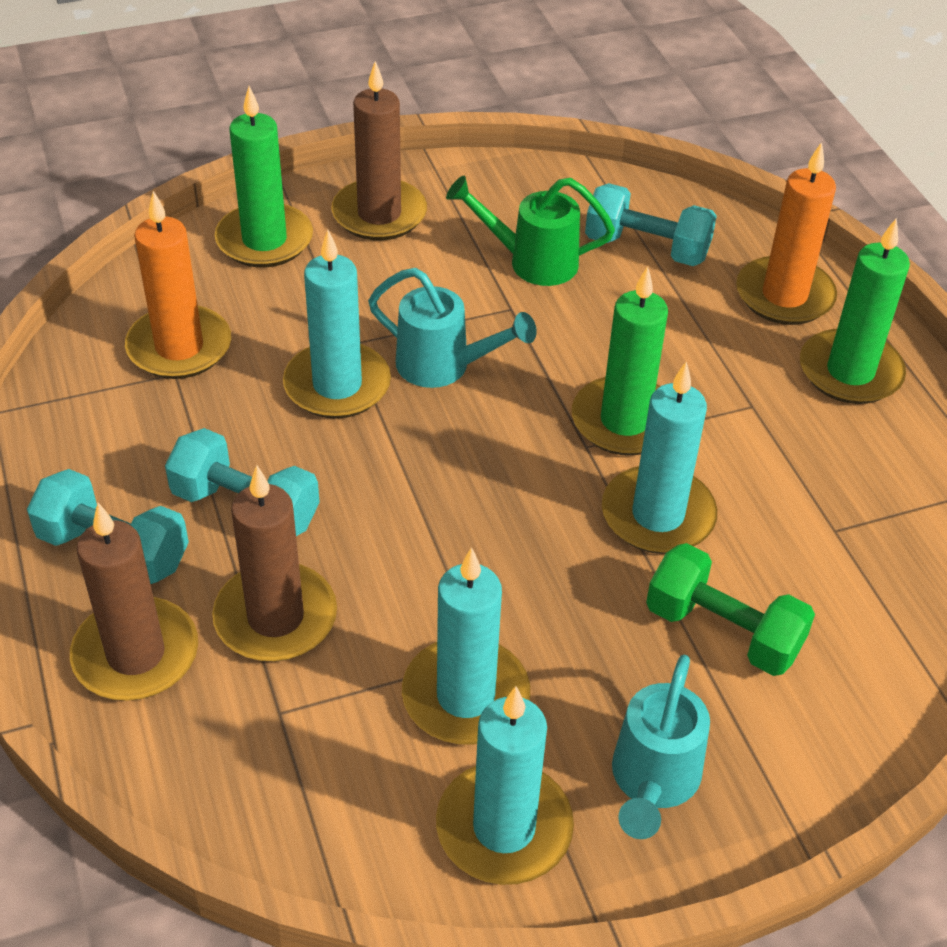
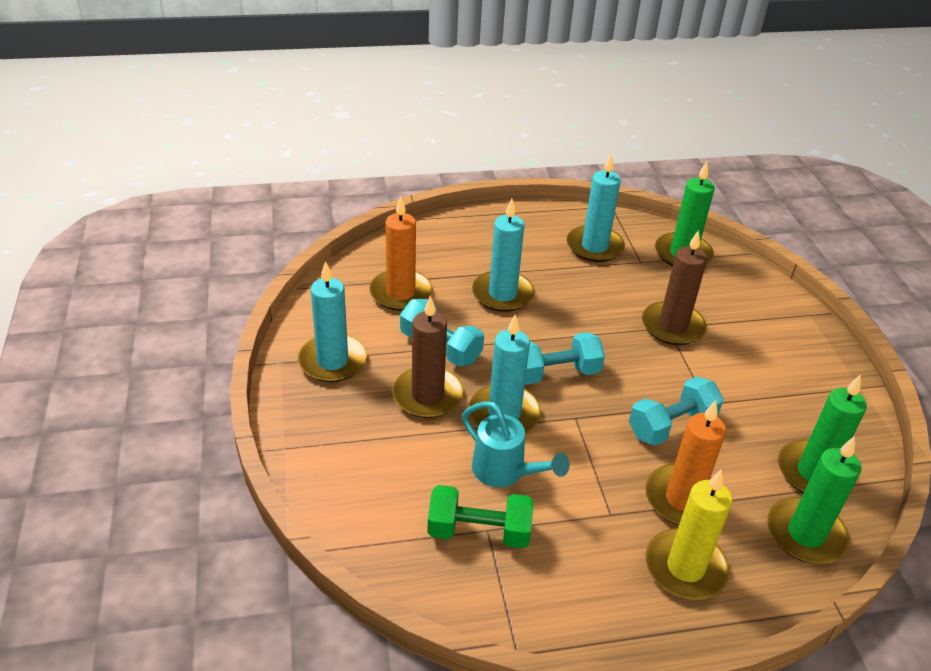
brown candle: 3 -> 2
green watering can: 1 -> 0
turquoise watering can: 2 -> 1
yellow candle: 0 -> 1

